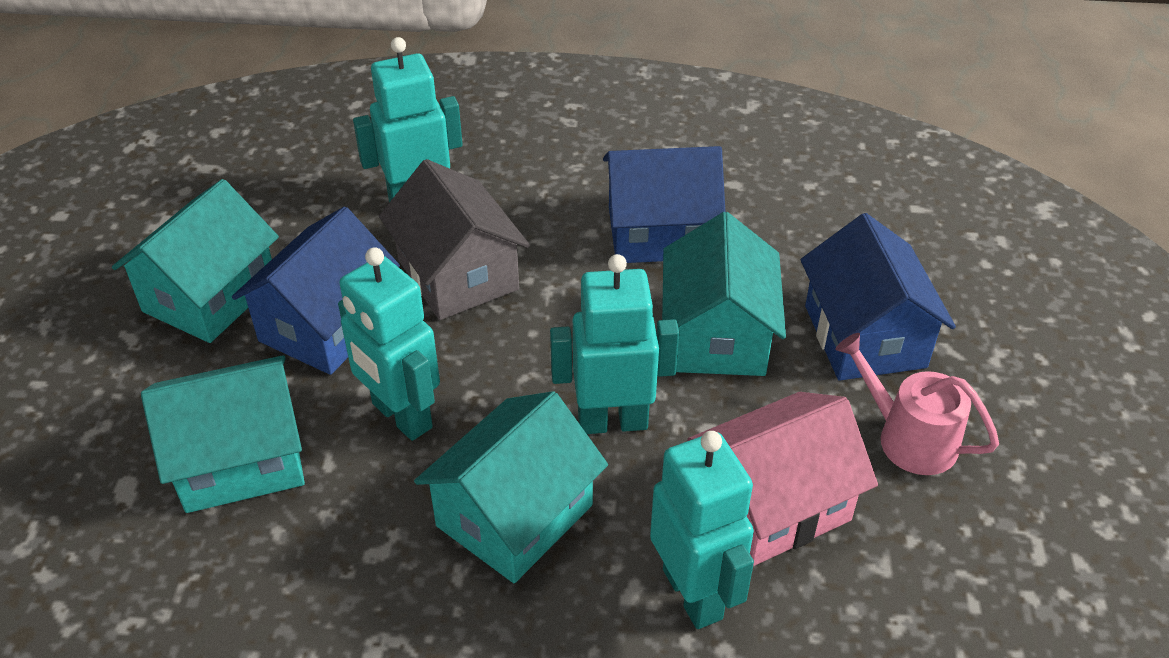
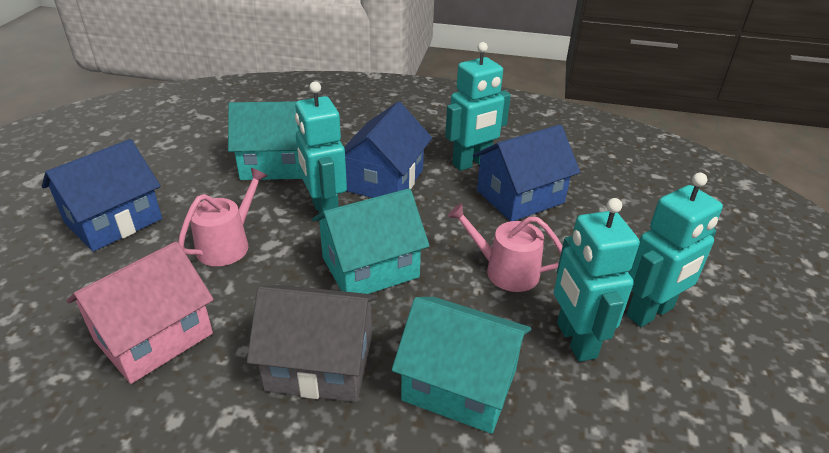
pink watering can: 1 -> 2
turquoise house: 4 -> 3

